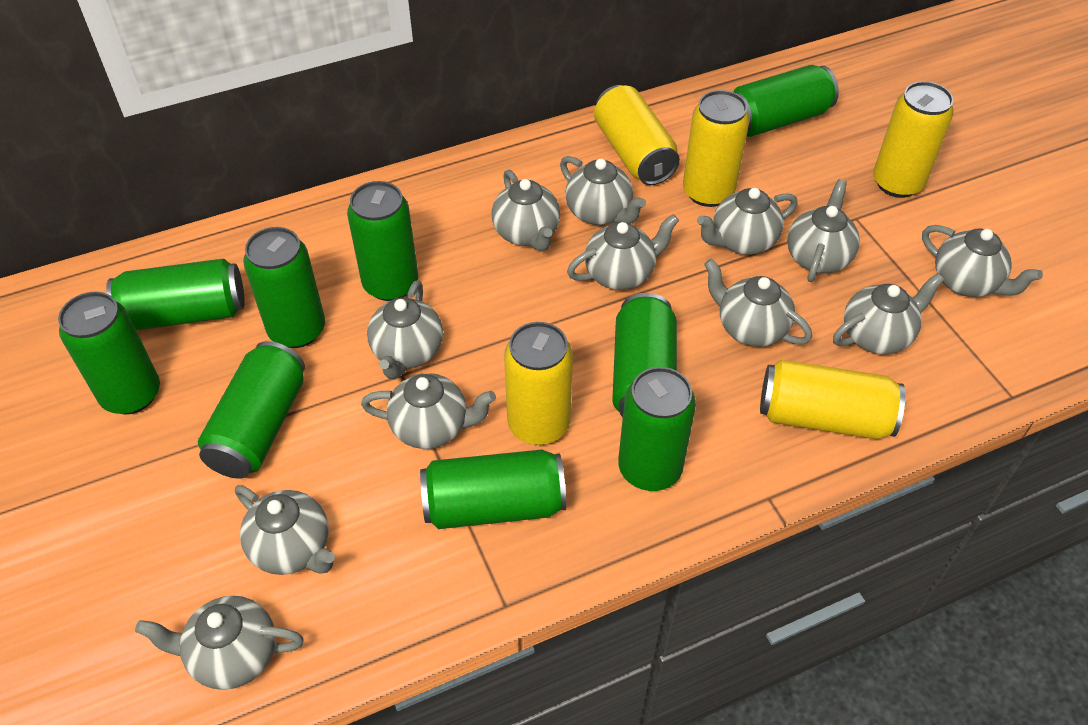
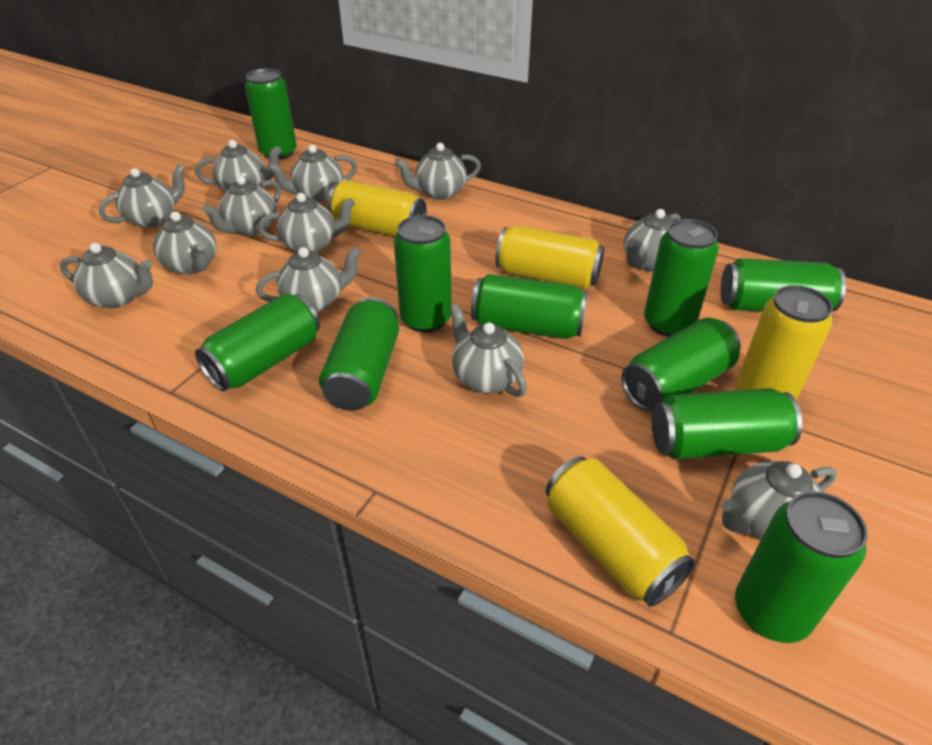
green can: 9 -> 10
yellow can: 5 -> 4

